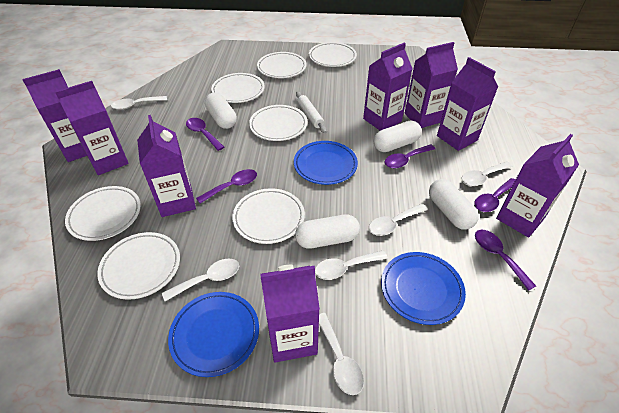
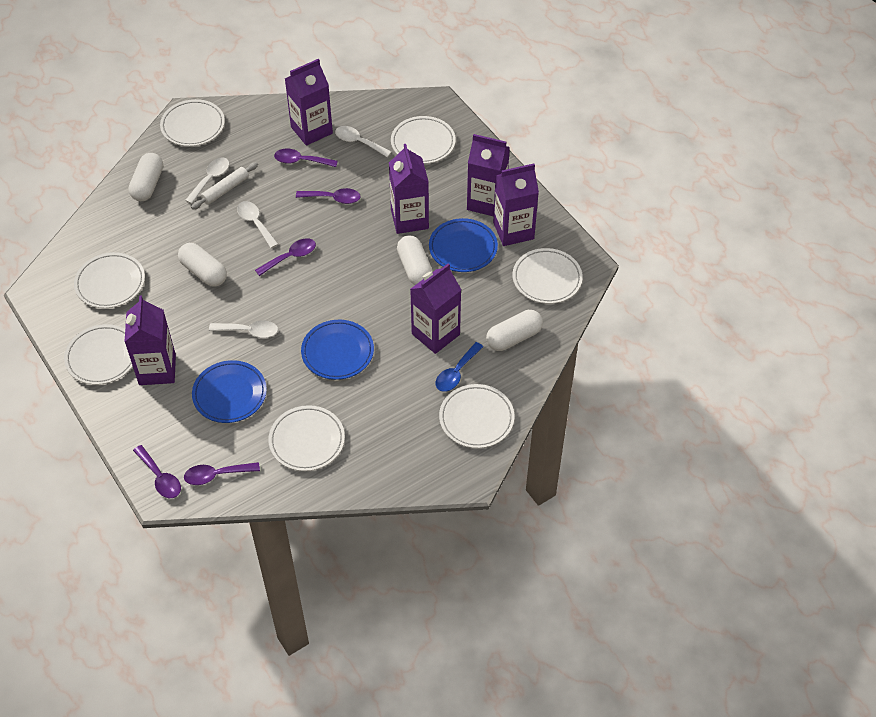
blue spoon: 0 -> 1
purple carton: 8 -> 6
white spoon: 6 -> 4

